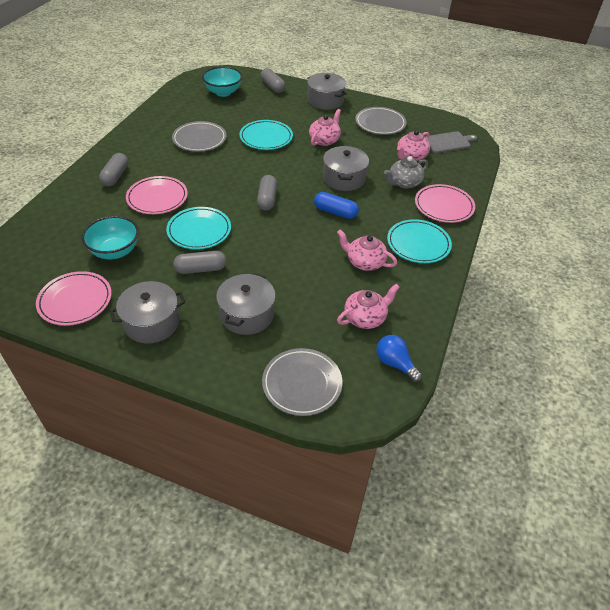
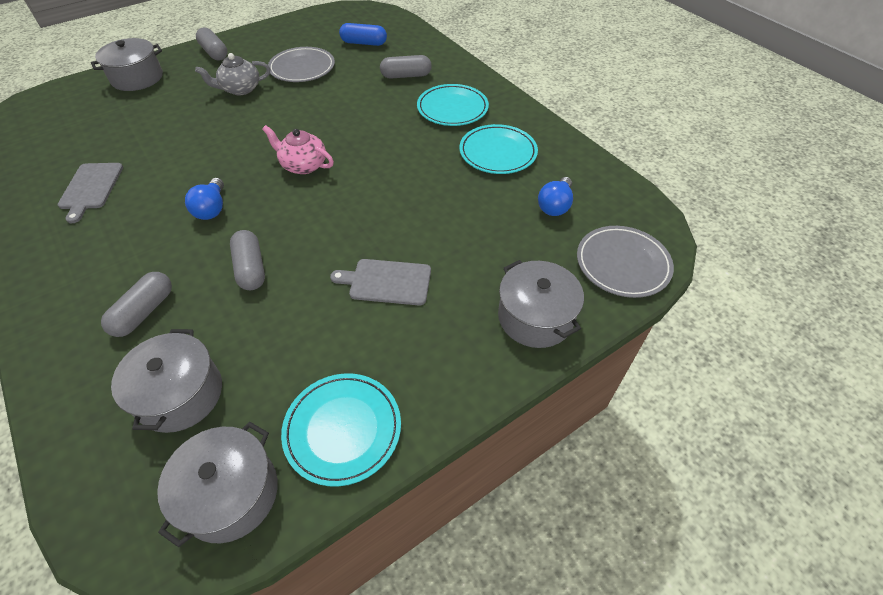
blue light bulb: 1 -> 2
grey cutting board: 1 -> 2
grey plate: 3 -> 2
pink plate: 3 -> 0
pink teapot: 4 -> 1
turquoise bowl: 2 -> 0

